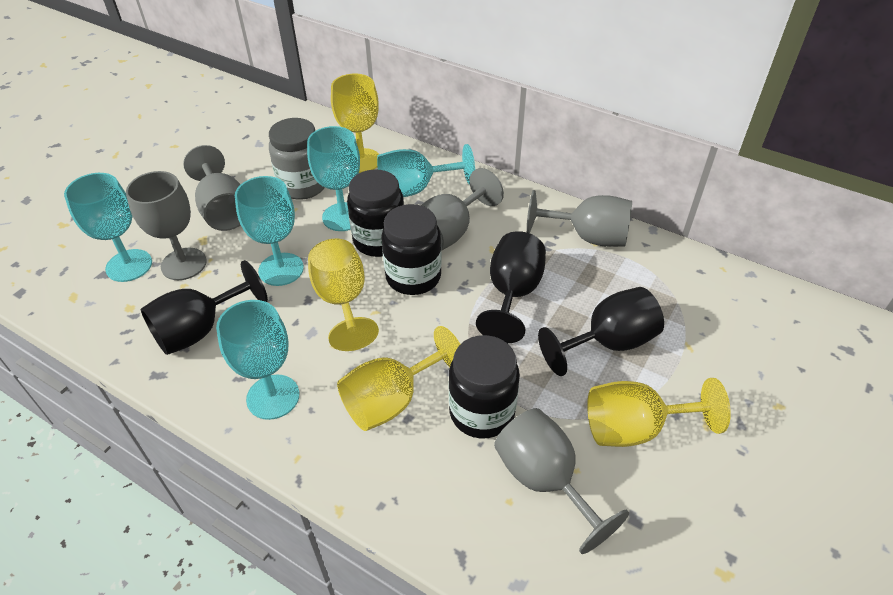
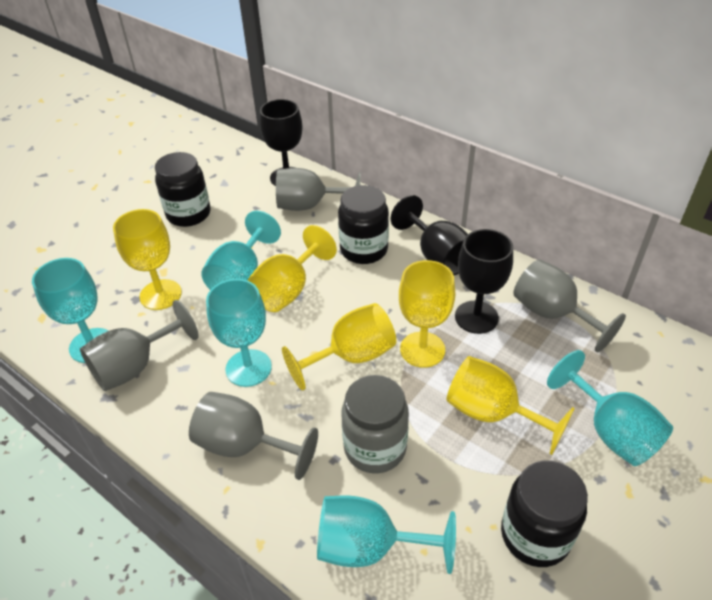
grey goblet: 5 -> 4
yellow goblet: 4 -> 5

